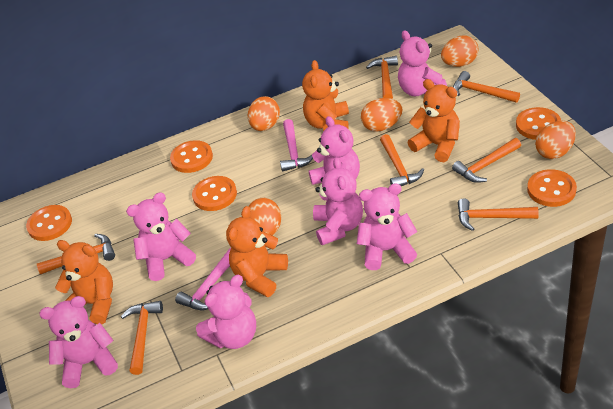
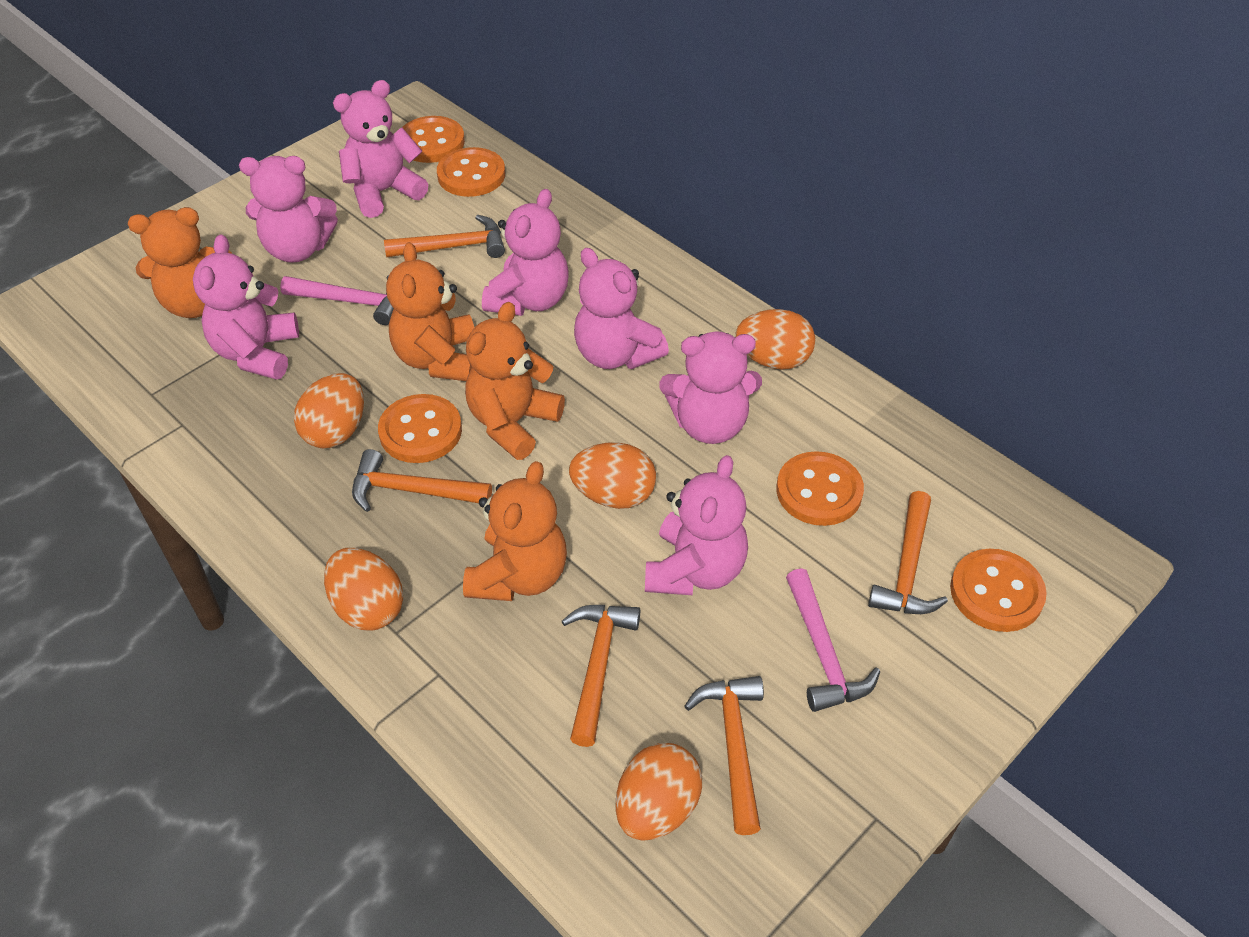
orange hammer: 7 -> 5

